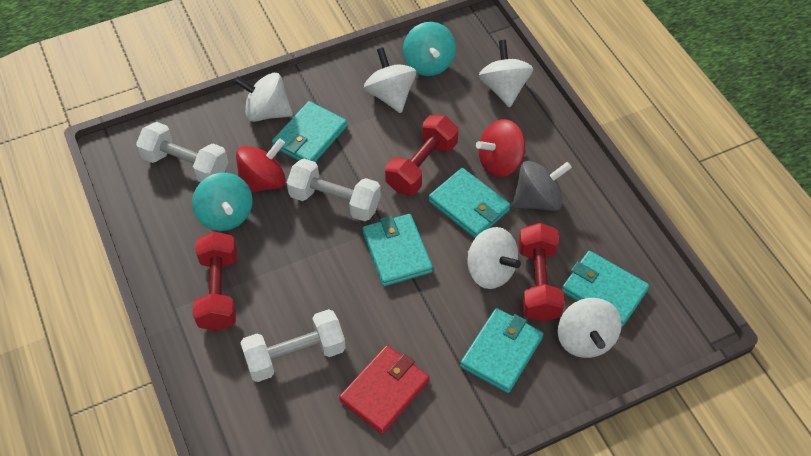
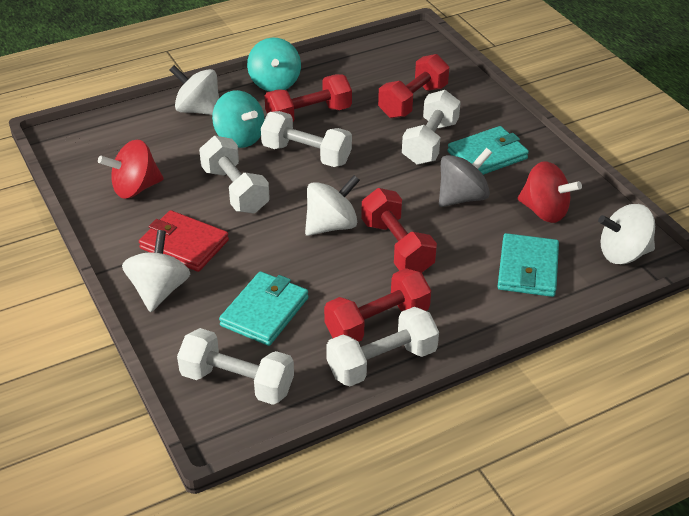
red dumbbell: 3 -> 4
turquoise wallet: 5 -> 3
white dumbbell: 3 -> 5
white spinning top: 5 -> 4

